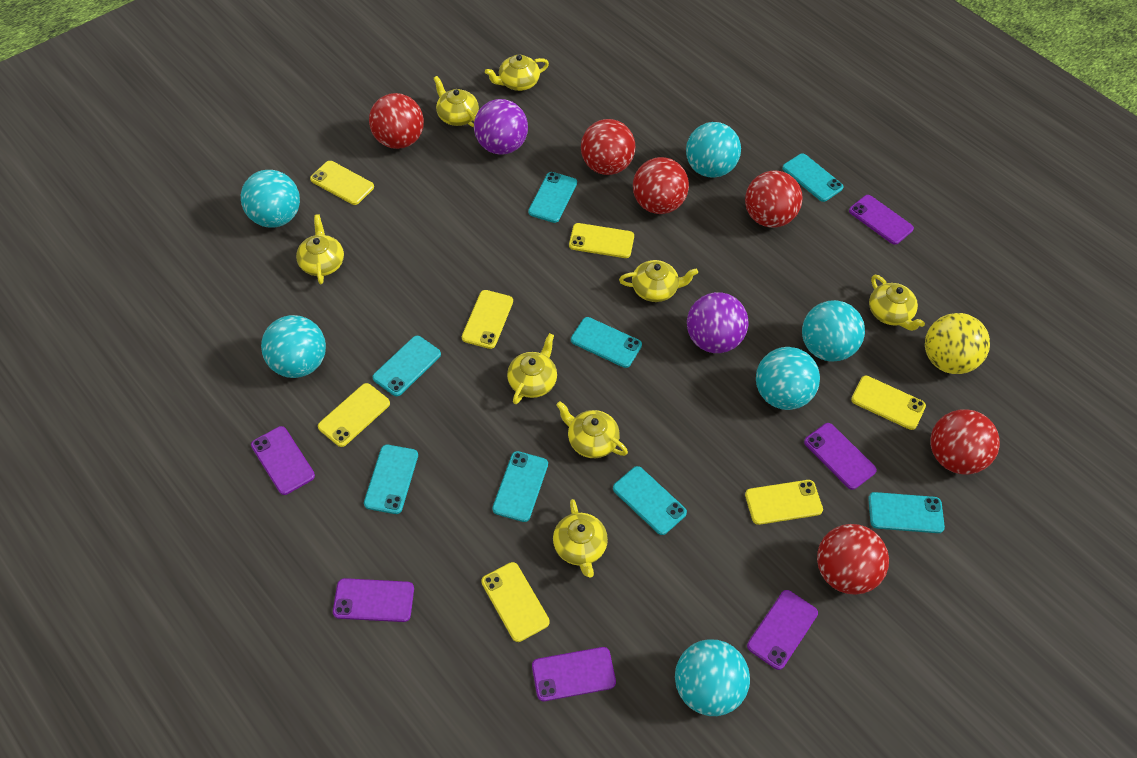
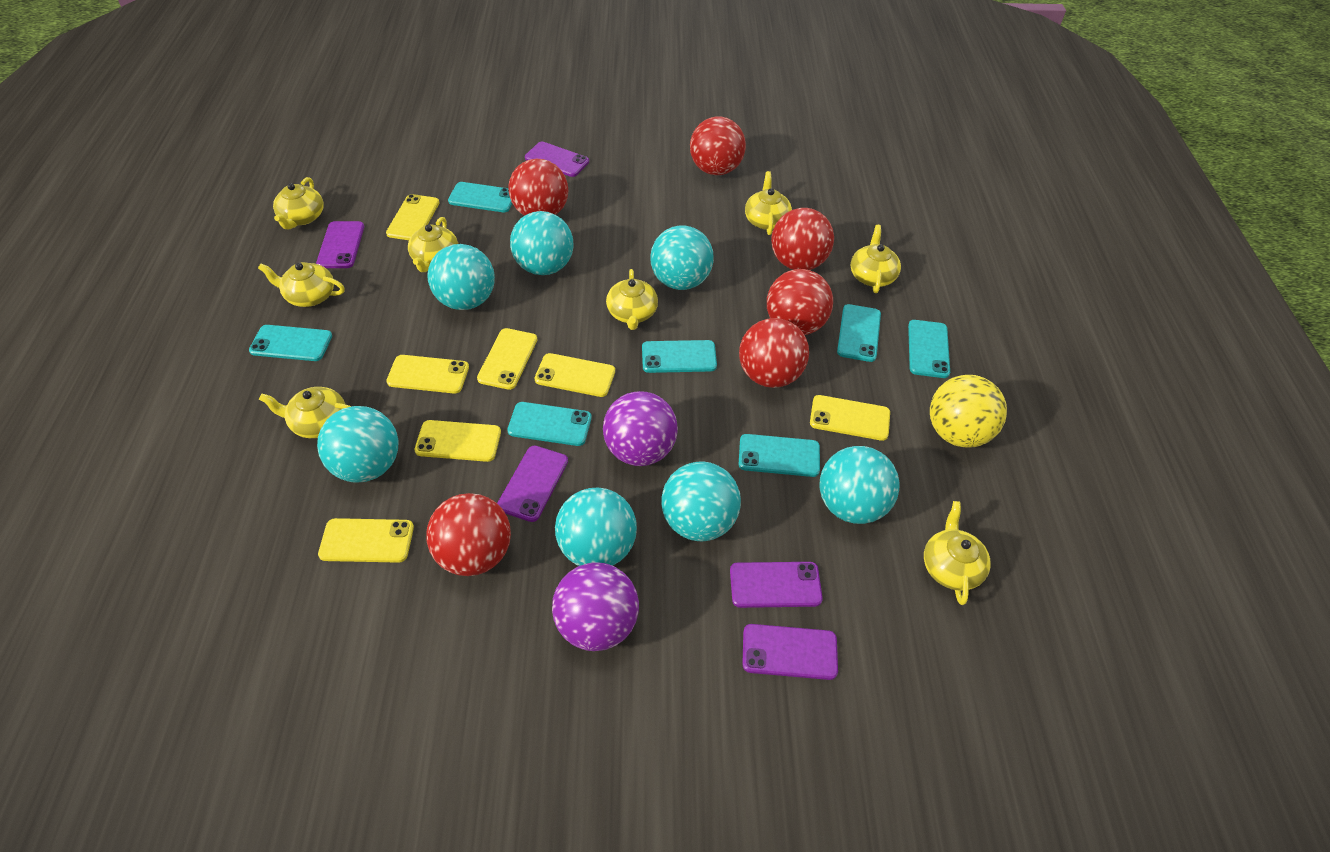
purple phone: 6 -> 5
turquoise ball: 6 -> 7
turquoise phone: 8 -> 7

